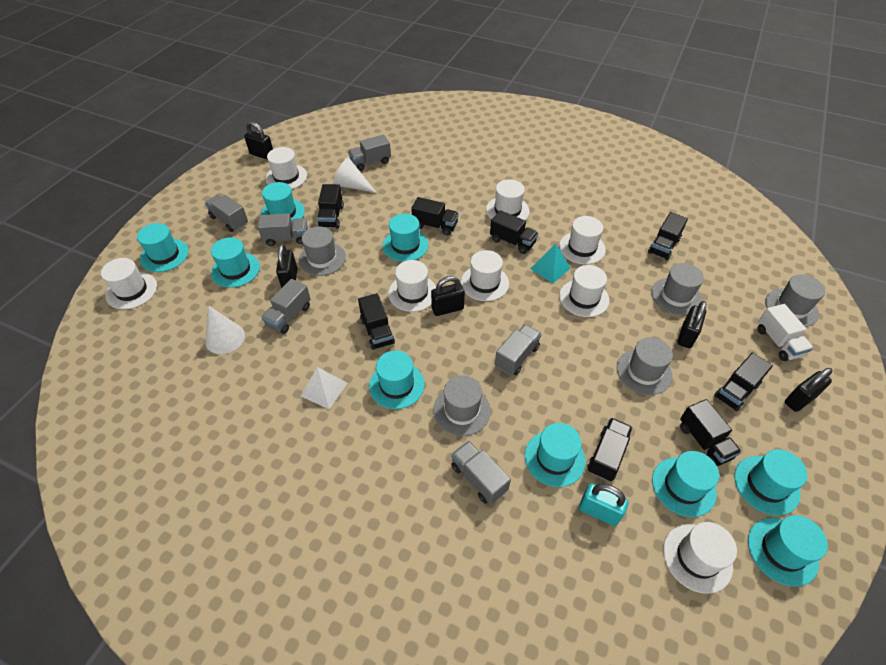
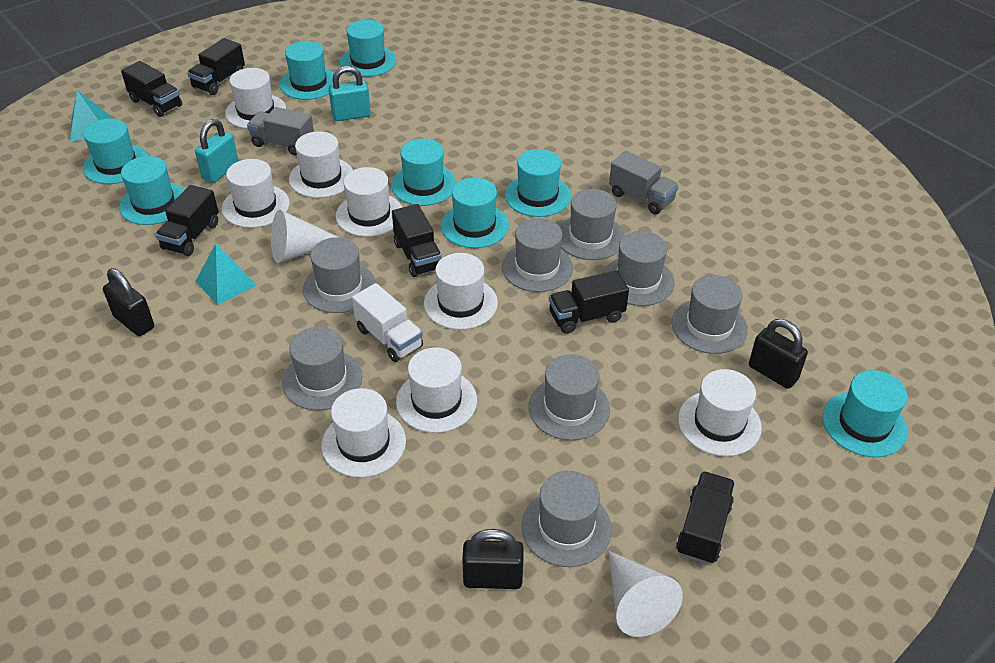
black padlock: 5 -> 3
black truck: 8 -> 6
grey hat: 5 -> 8
grey truck: 6 -> 2
turquoise hat: 9 -> 8
turquoise padlock: 1 -> 2
turquoise pyramid: 1 -> 2
white pyramid: 1 -> 0

